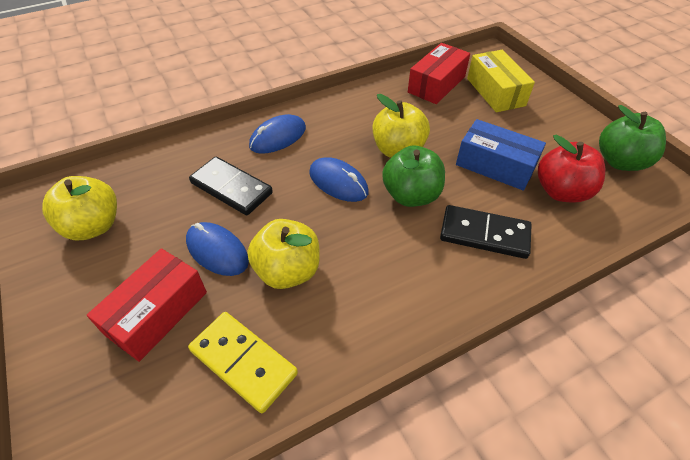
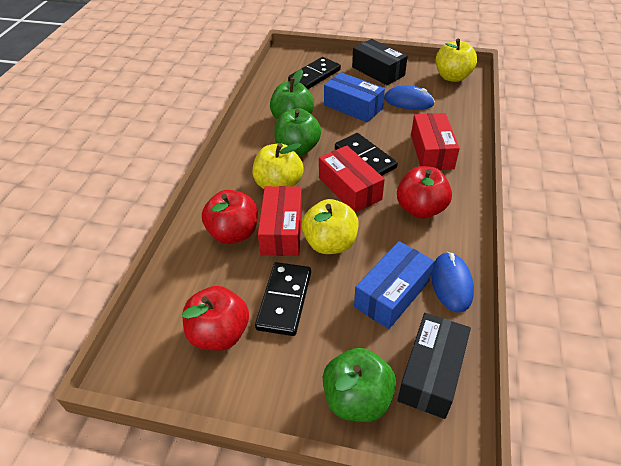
black box: 0 -> 2
black domino: 2 -> 3
blue box: 1 -> 2
blue mouse: 3 -> 2
green apple: 2 -> 3
red apple: 1 -> 3
red box: 2 -> 3
yellow box: 1 -> 0
yellow domino: 1 -> 0

